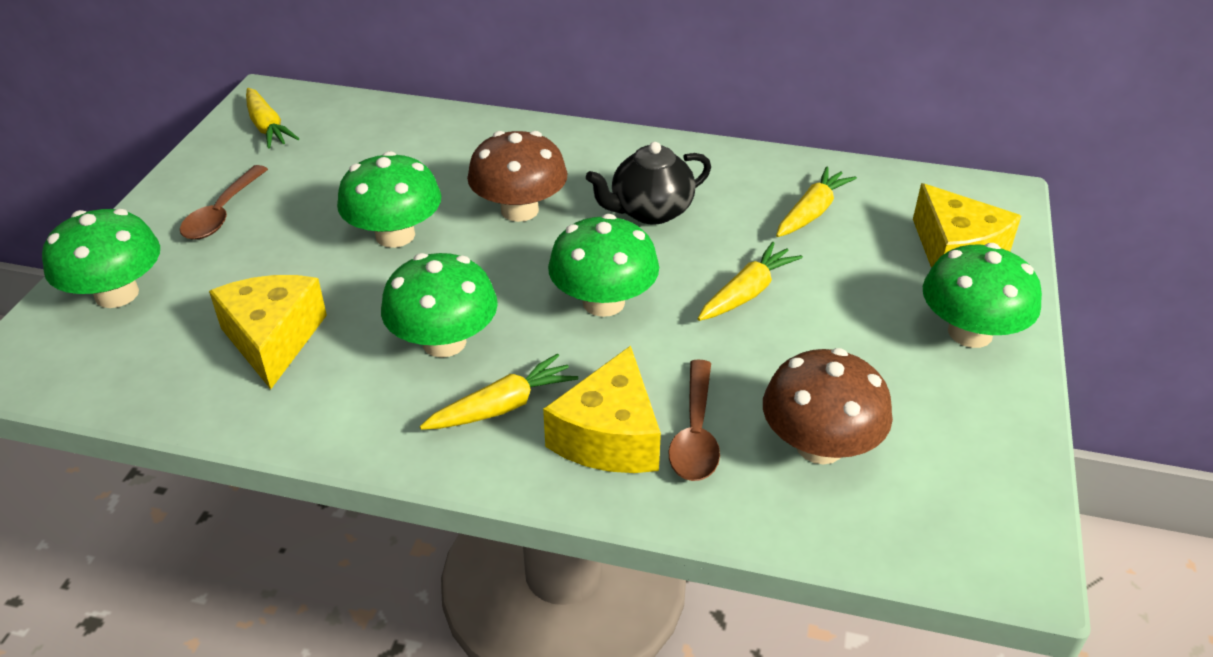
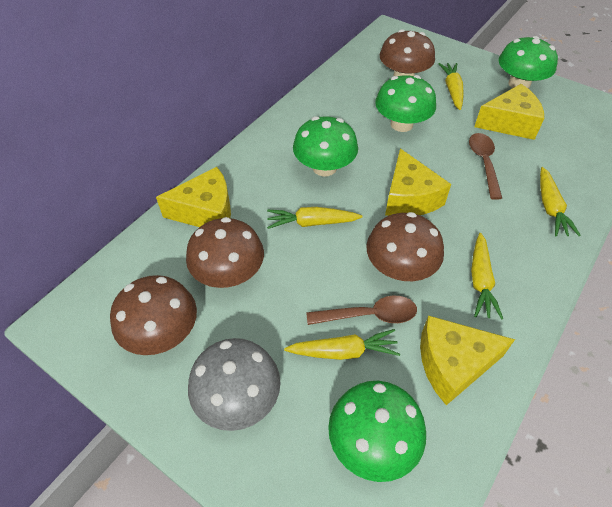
black teapot: 1 -> 0
brown mushroom: 2 -> 4
green mushroom: 5 -> 4
grey mushroom: 0 -> 1
yellow carrot: 4 -> 5
yellow cheese: 3 -> 4

